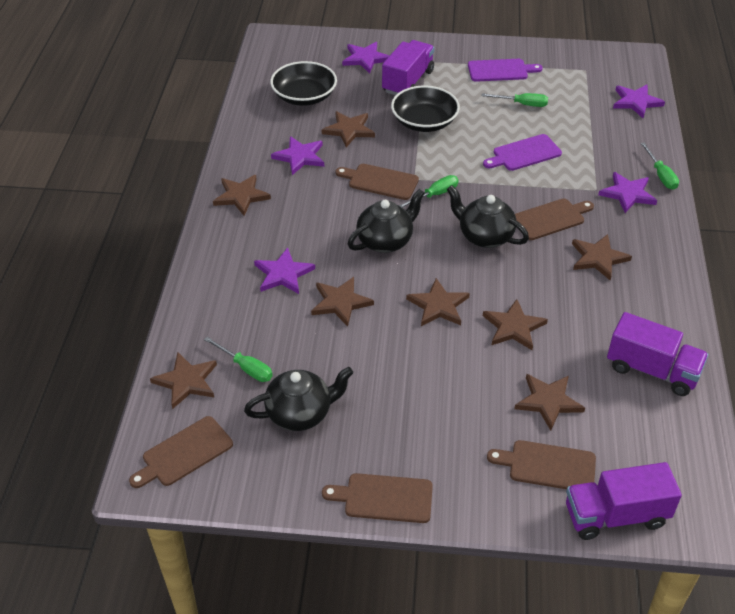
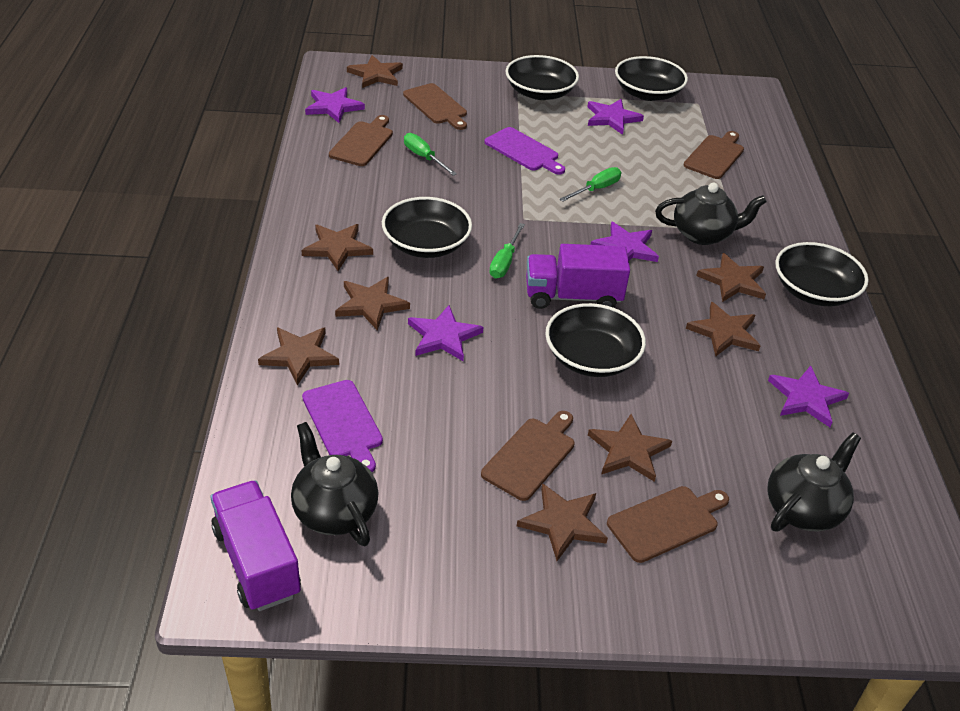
black bowl: 2 -> 5
green screwdriver: 4 -> 3
purple truck: 3 -> 2

